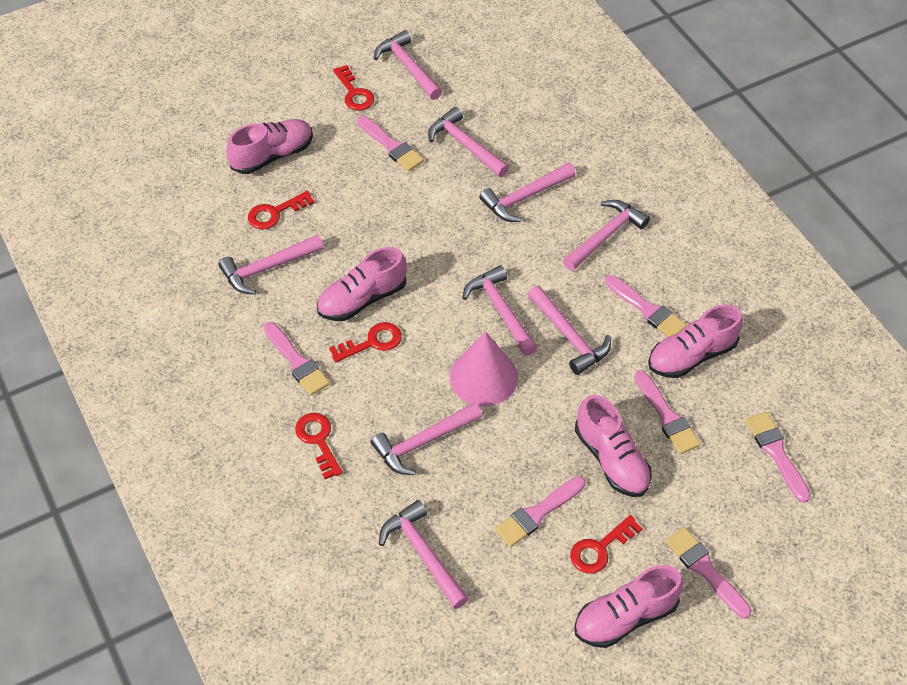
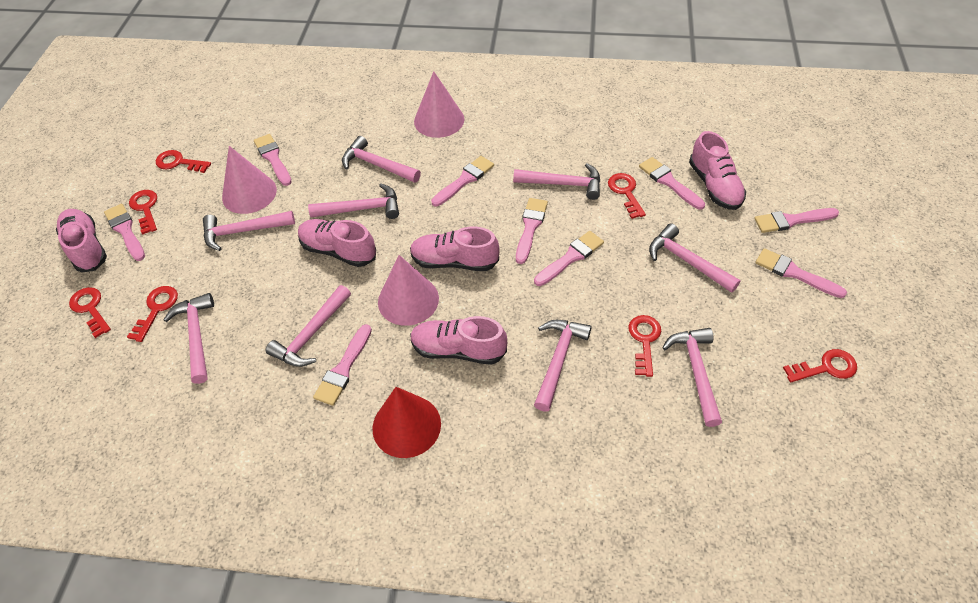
pink brush: 7 -> 9
pink cone: 1 -> 3
red cone: 0 -> 1
red key: 5 -> 7

